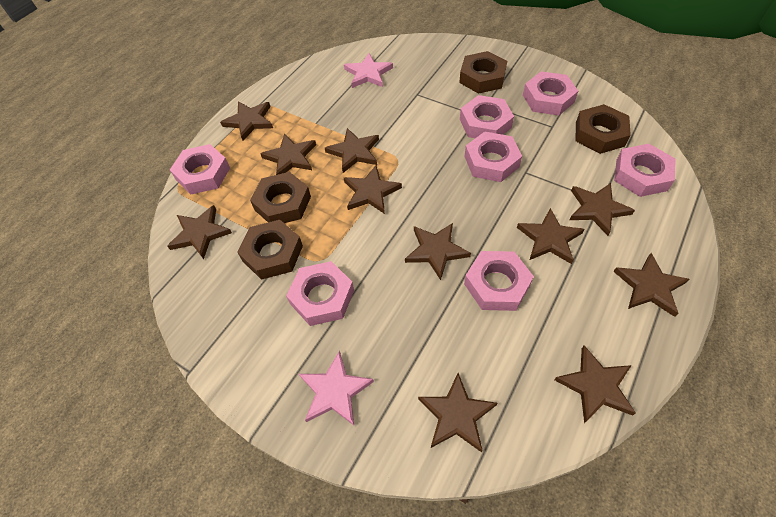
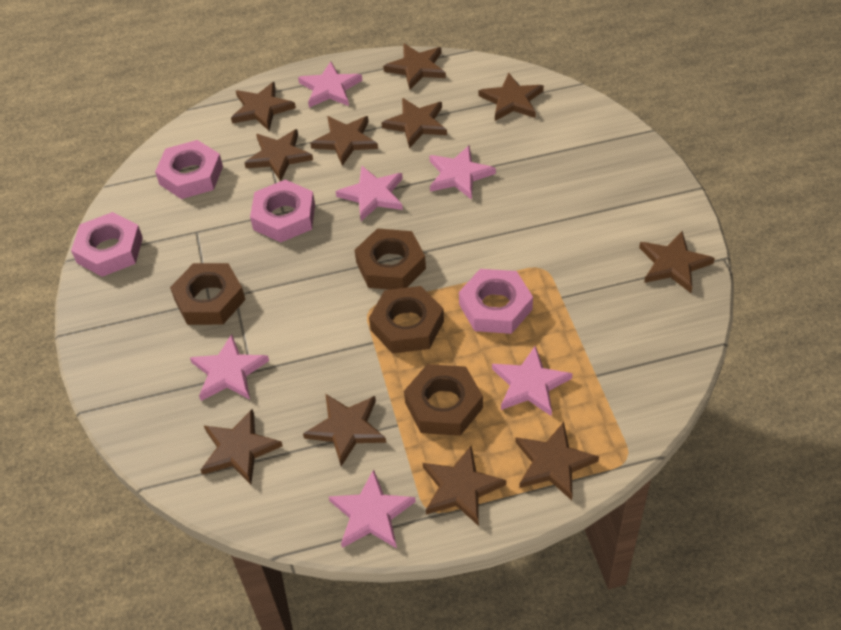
pink nut: 7 -> 4
pink star: 2 -> 6

